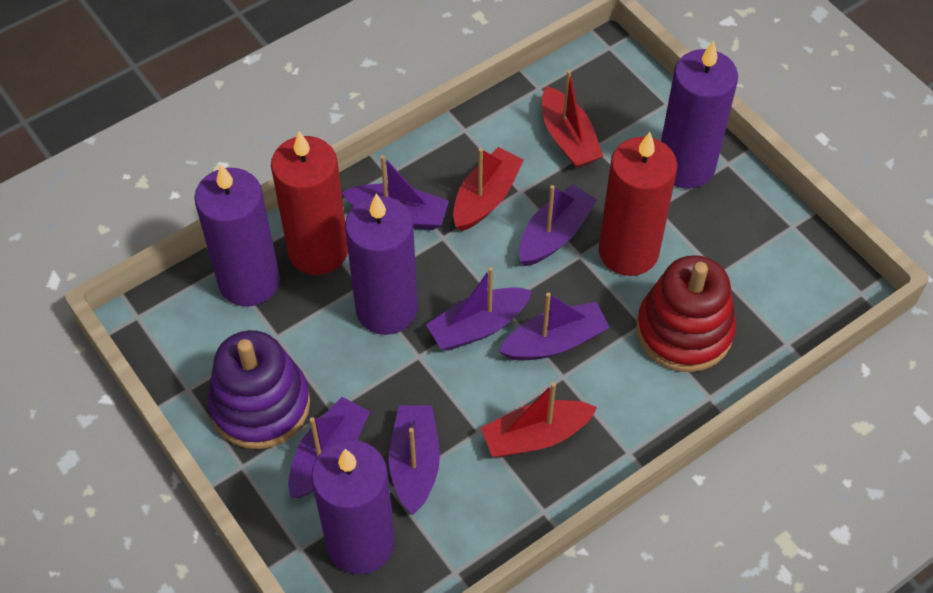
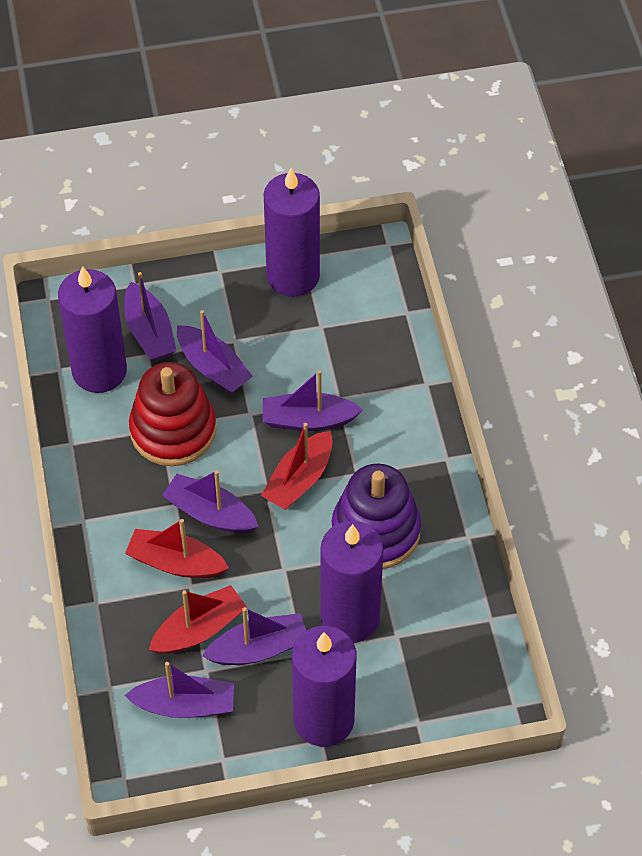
red candle: 2 -> 0

